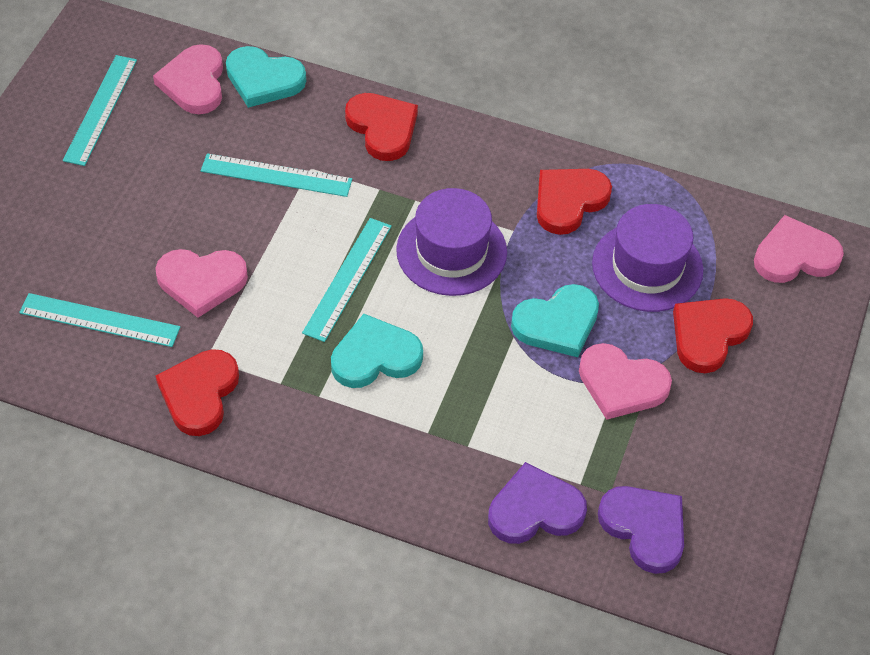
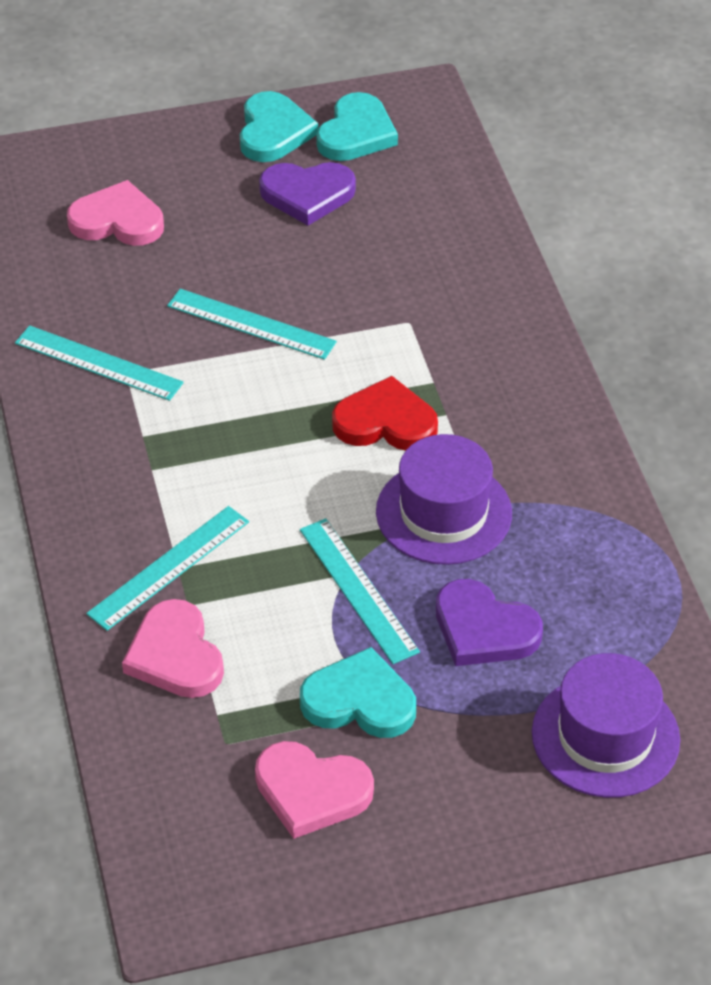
pink heart: 4 -> 3
red heart: 4 -> 1

